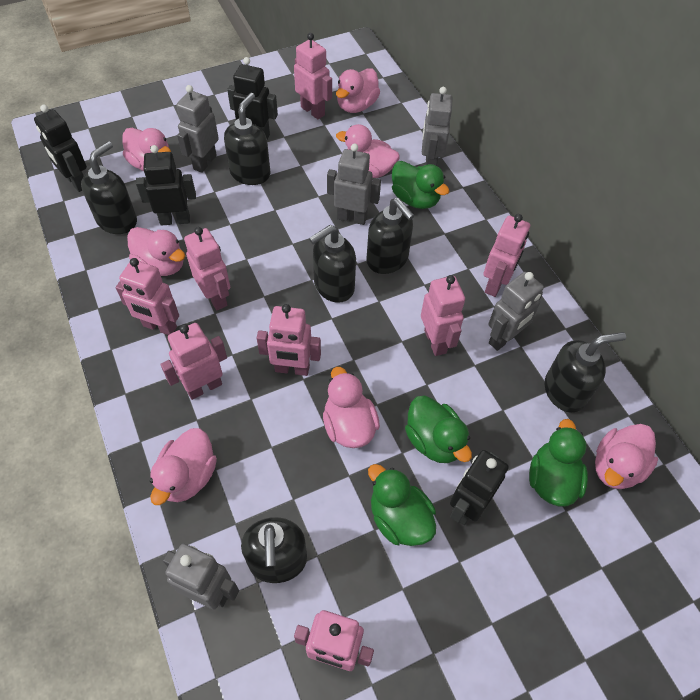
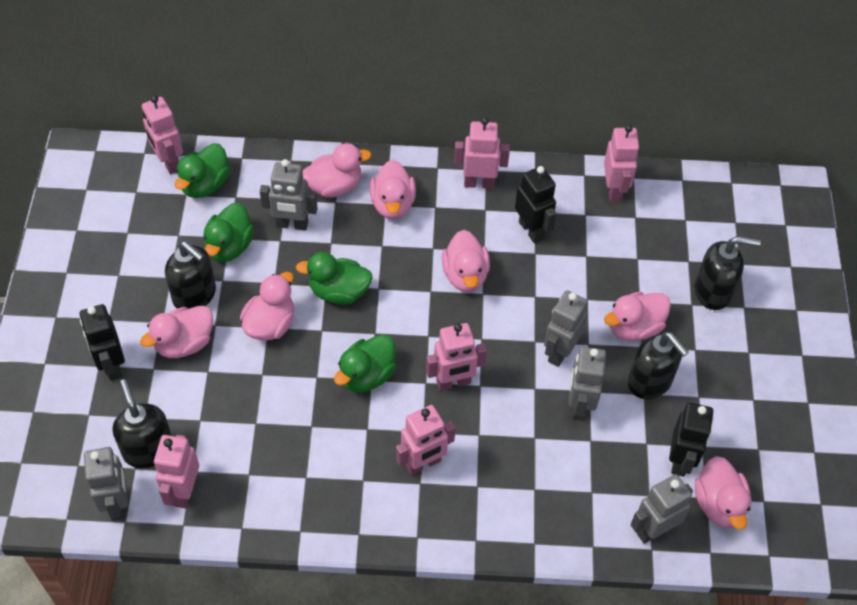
black robot: 4 -> 3
black soap dispenser: 6 -> 4
pink robot: 8 -> 6

